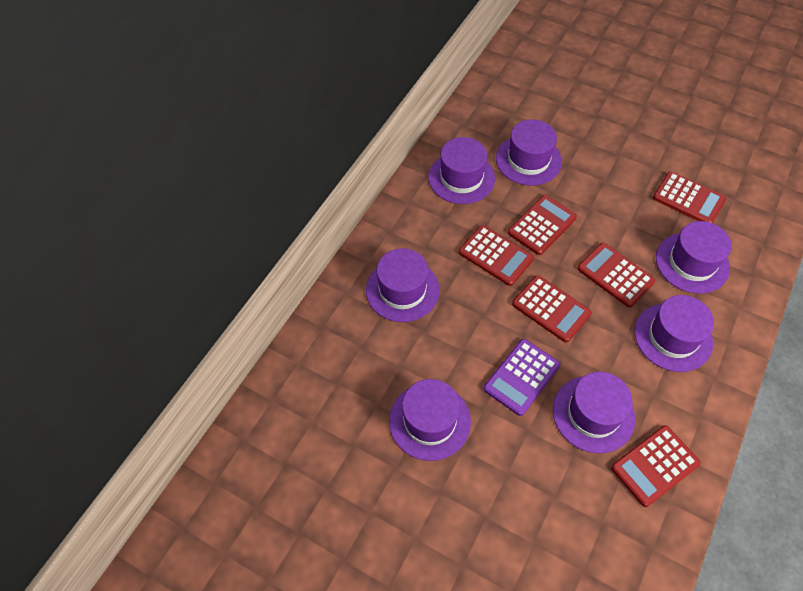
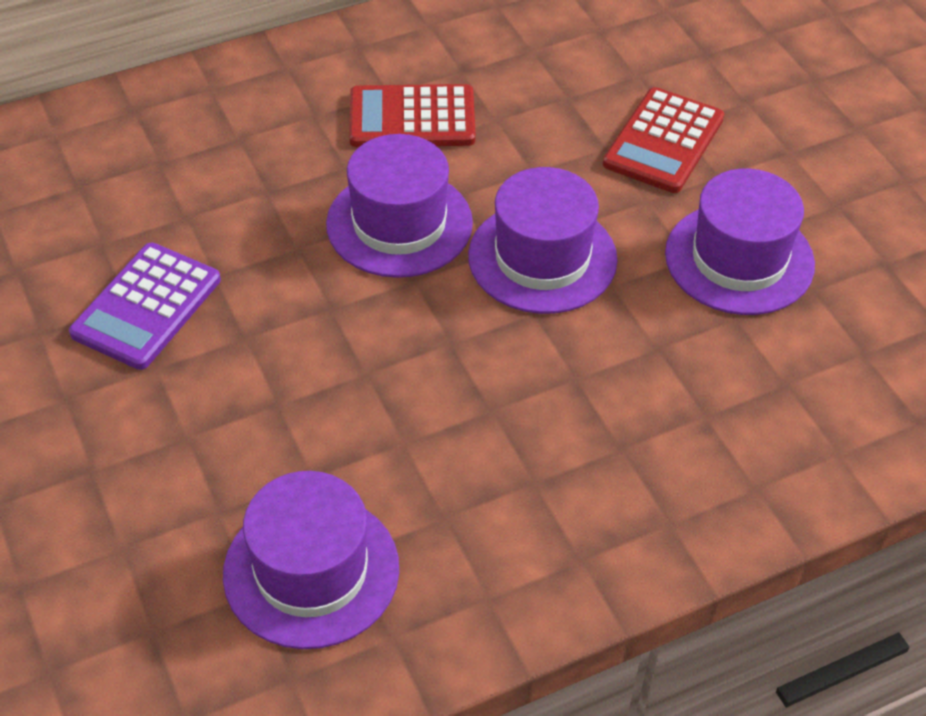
purple hat: 7 -> 4
red calculator: 6 -> 2

